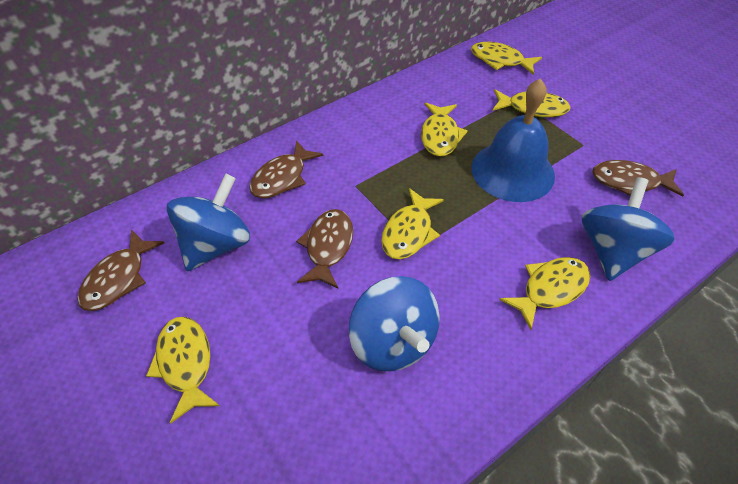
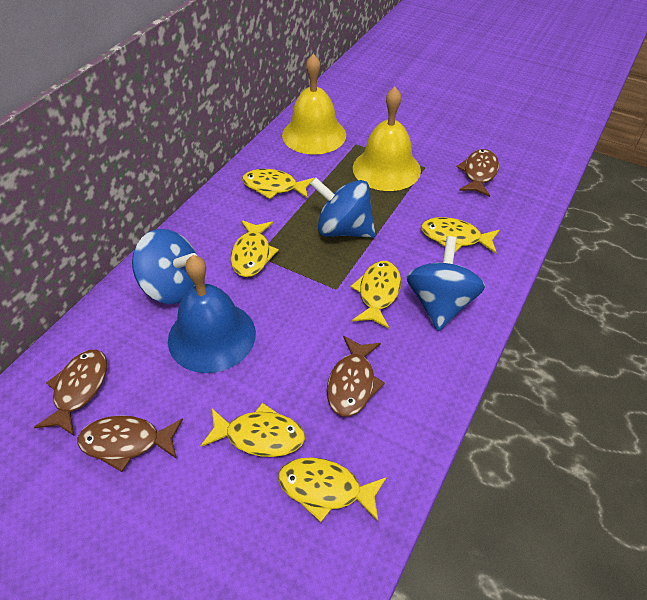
yellow bell: 0 -> 2

